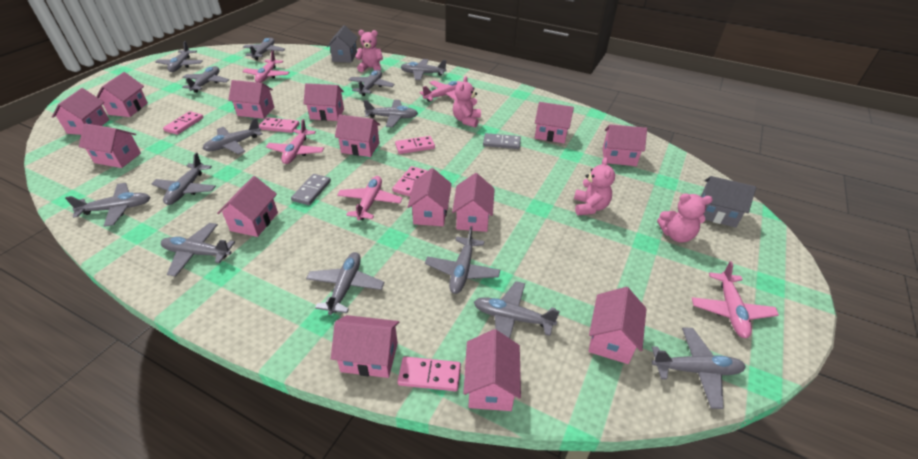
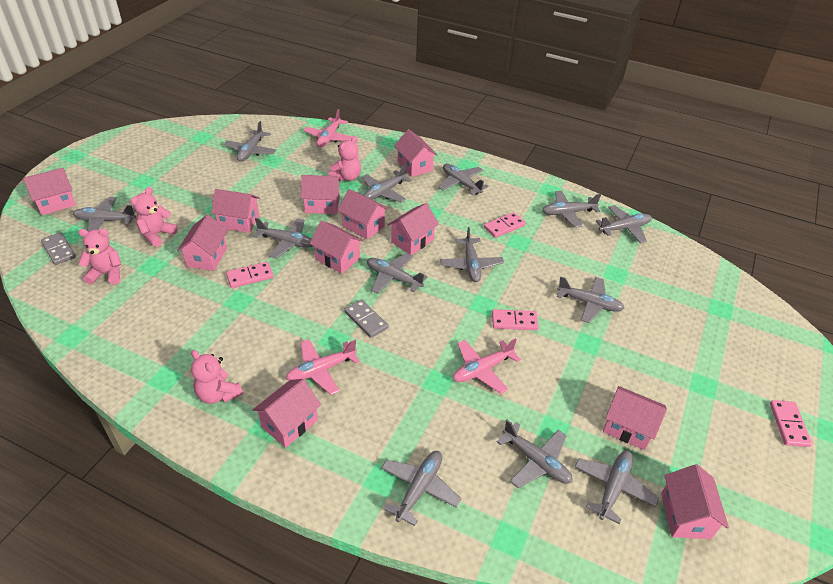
grey house: 2 -> 0
grey plane: 14 -> 13
pink domino: 5 -> 4
pink house: 14 -> 11
pink plane: 5 -> 3

